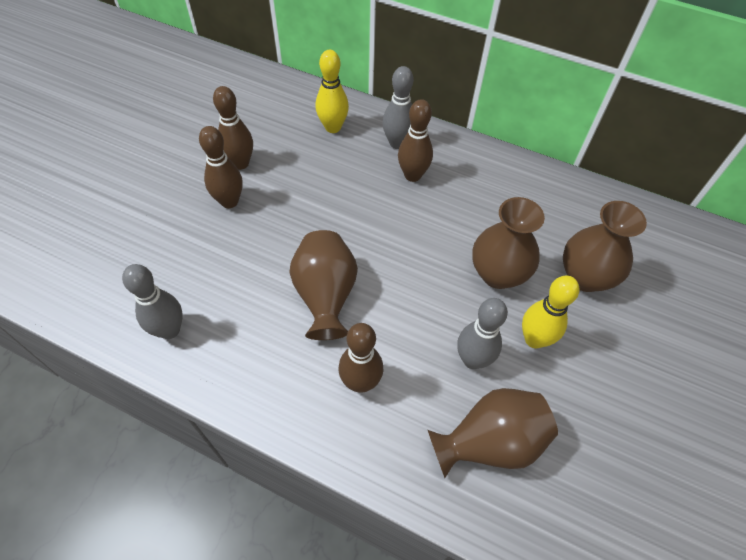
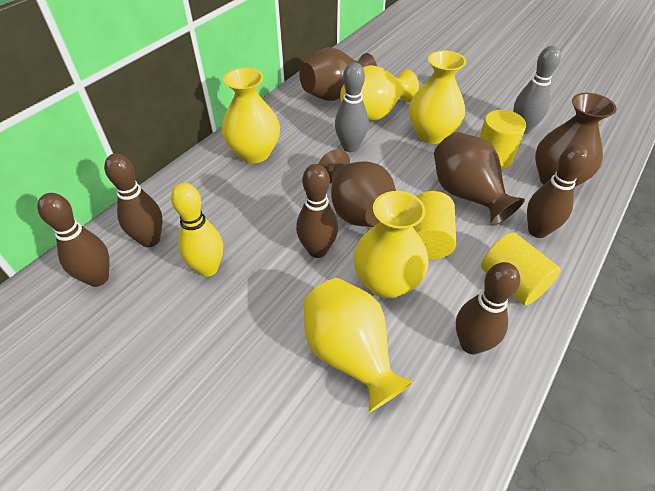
brown bowling pin: 4 -> 5
grey bowling pin: 3 -> 2
yellow bowling pin: 2 -> 1
yellow cylinder: 0 -> 3
yellow vase: 0 -> 5

